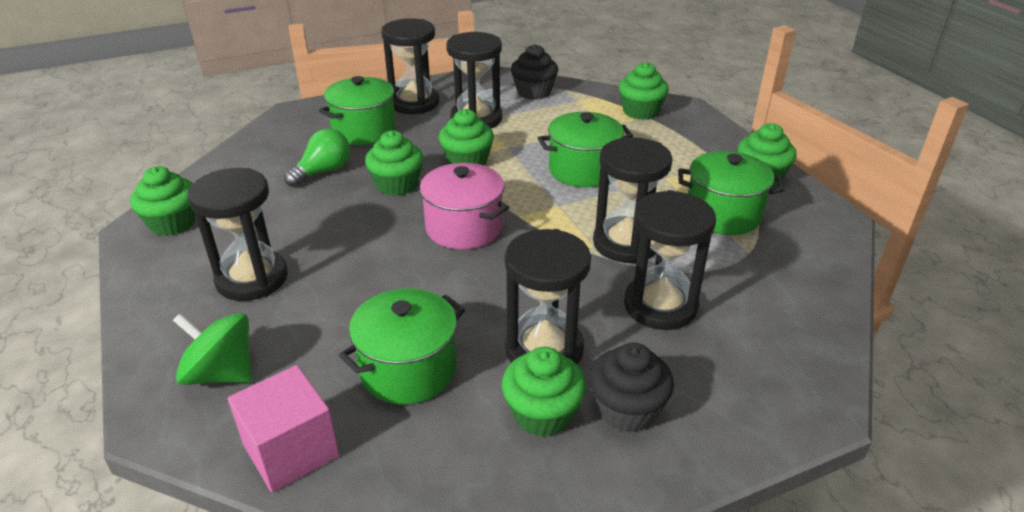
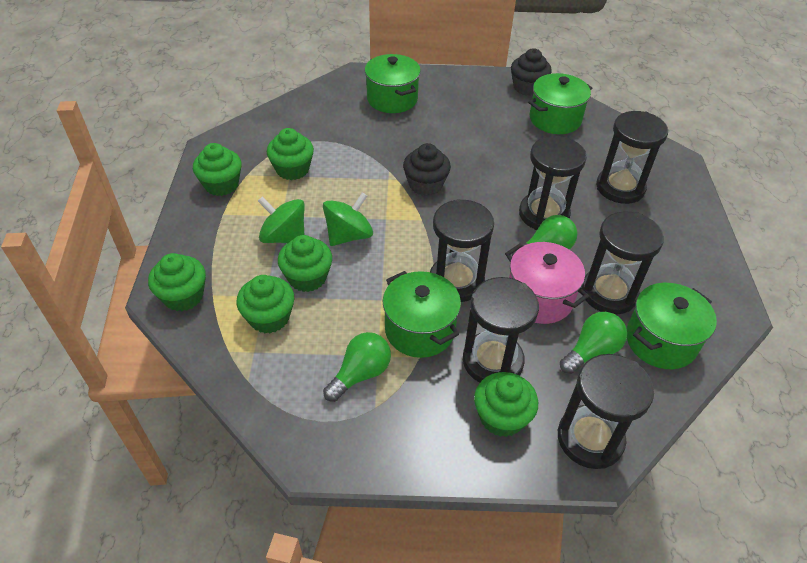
green light bulb: 1 -> 3
green spinning top: 1 -> 2
pink cube: 1 -> 0

